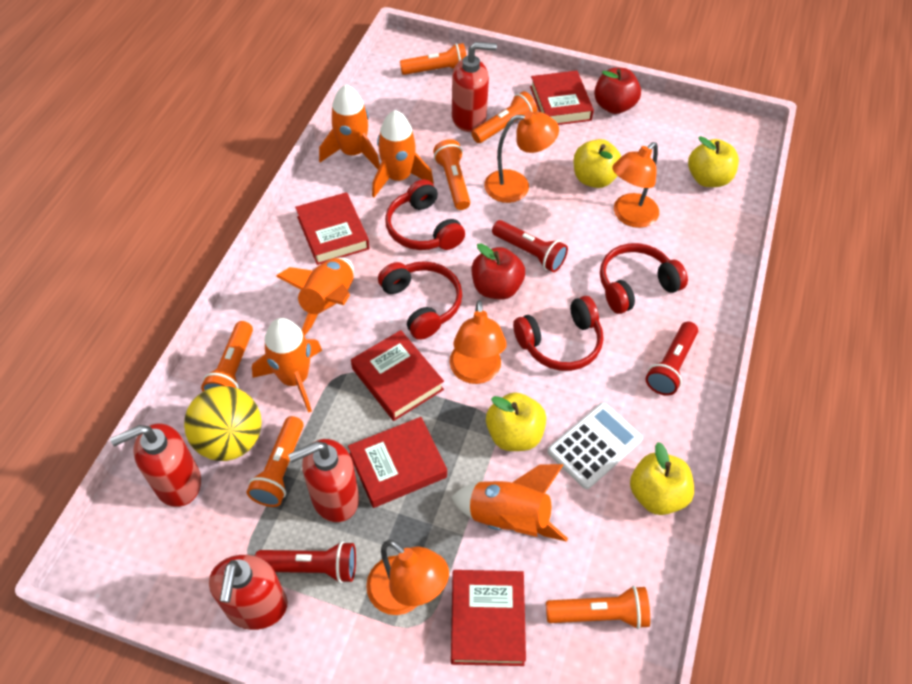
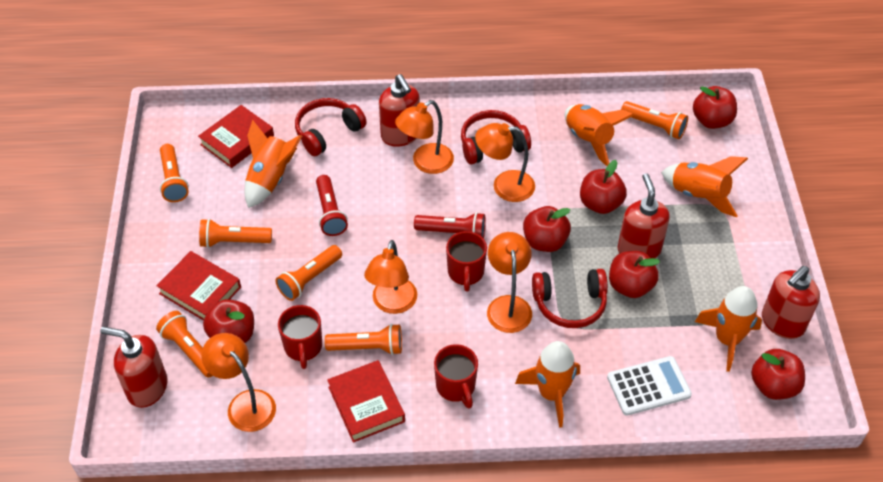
orange lamp: 4 -> 5
red apple: 2 -> 6
red book: 5 -> 3
red flashlight: 3 -> 2
red headphones: 4 -> 3
red mug: 0 -> 3
yellow apple: 4 -> 0
yellow ball: 1 -> 0

